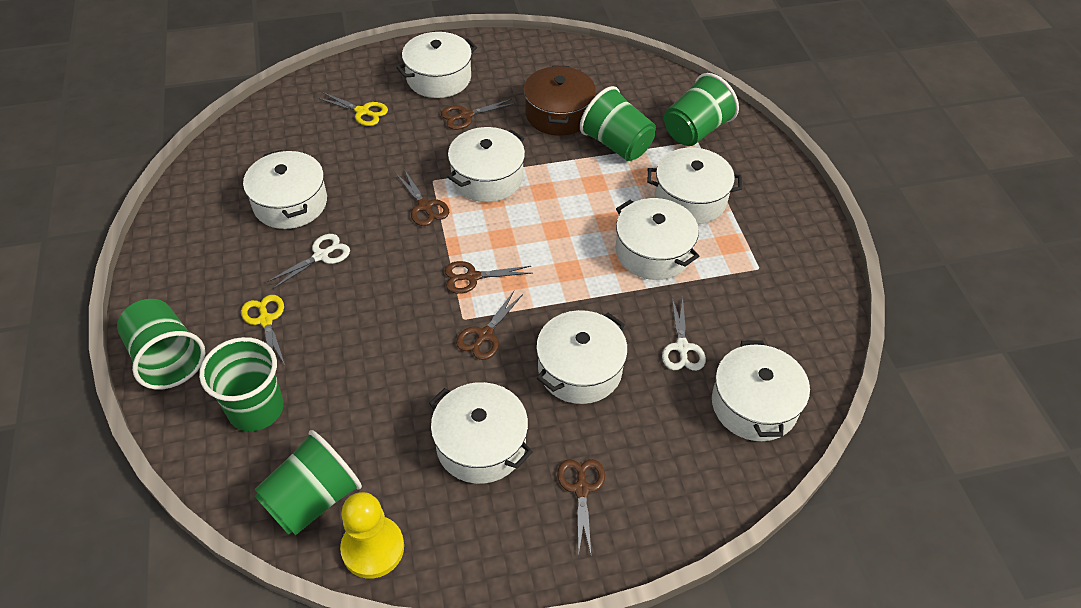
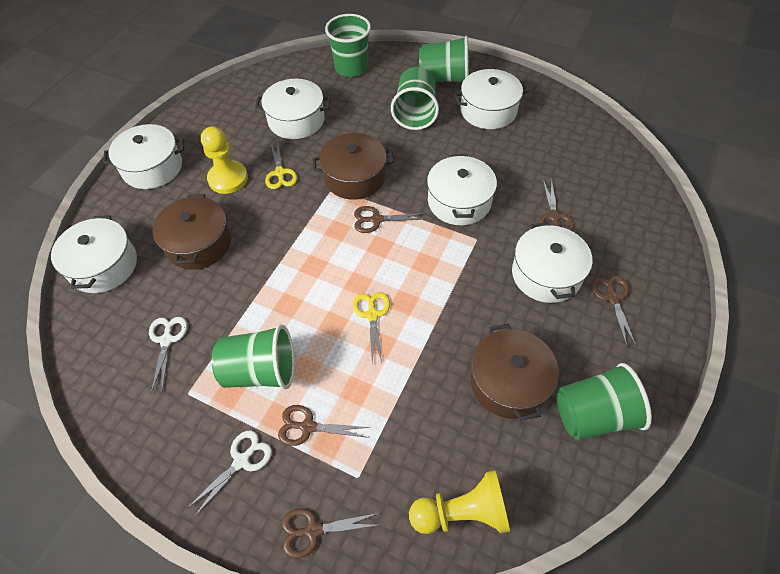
brown pot: 1 -> 3
white pot: 8 -> 6
yellow pawn: 1 -> 2

